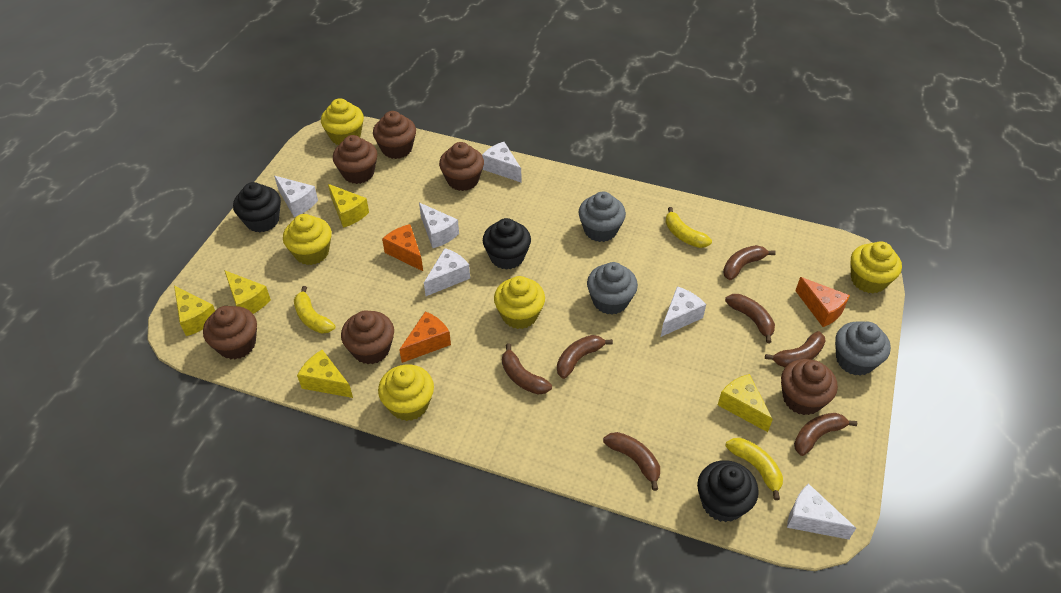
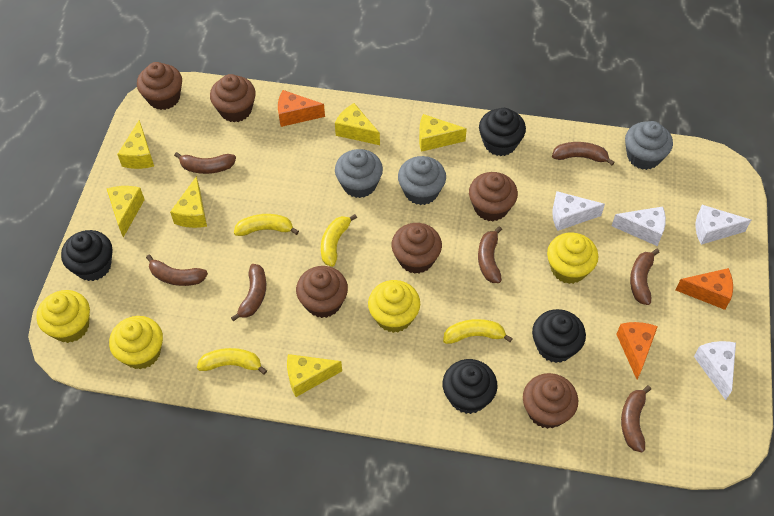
black cupcake: 3 -> 4
white cheese: 6 -> 4
yellow banana: 3 -> 4
yellow cheese: 5 -> 6
yellow cupcake: 5 -> 4

